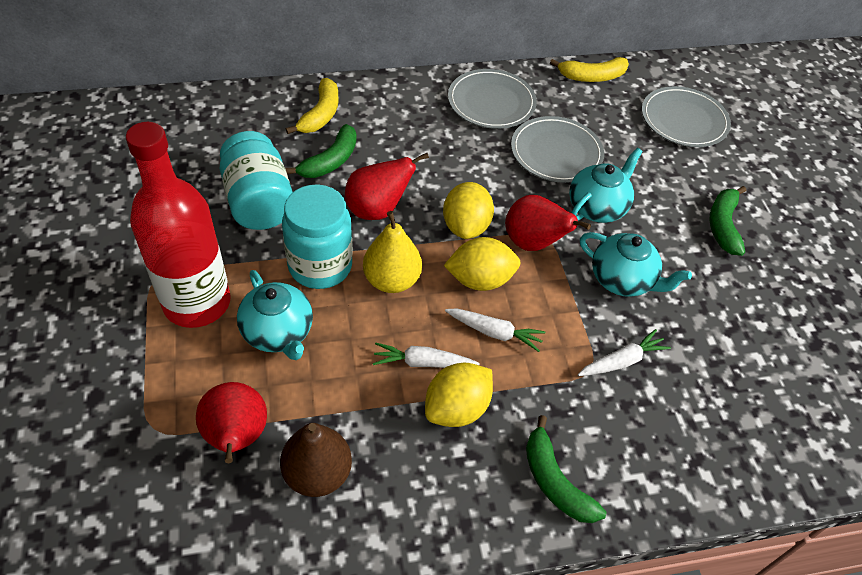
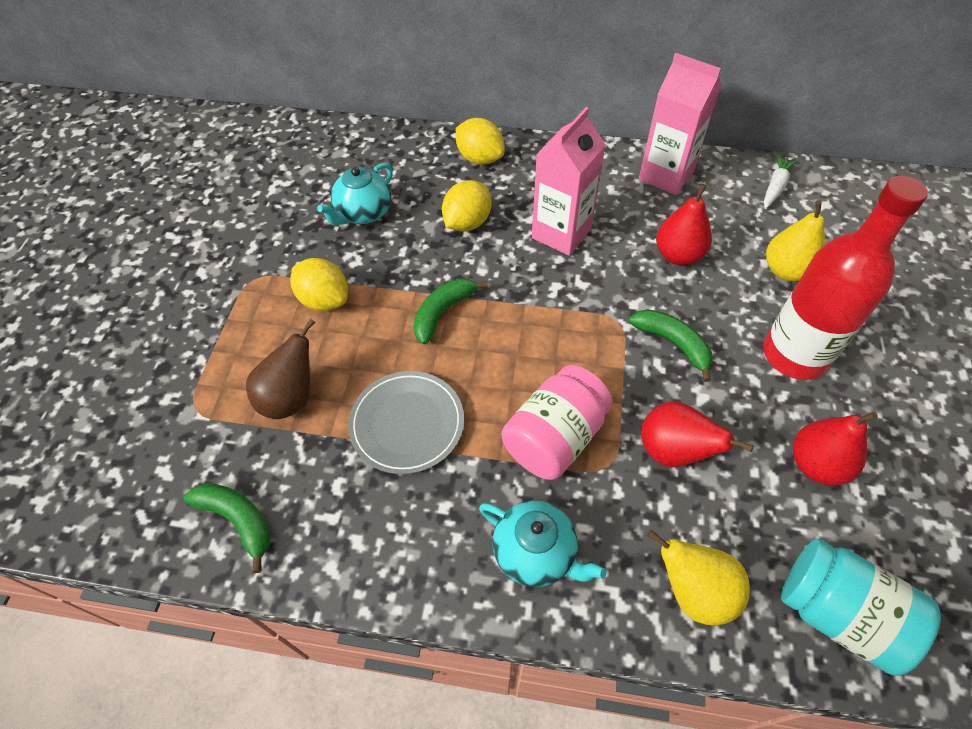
grey plate: 3 -> 1
pink carton: 0 -> 2
pink jar: 0 -> 1
turquoise jar: 2 -> 1
turquoise teapot: 3 -> 2
white carrot: 3 -> 1
yellow banana: 2 -> 0
yellow pear: 1 -> 2

